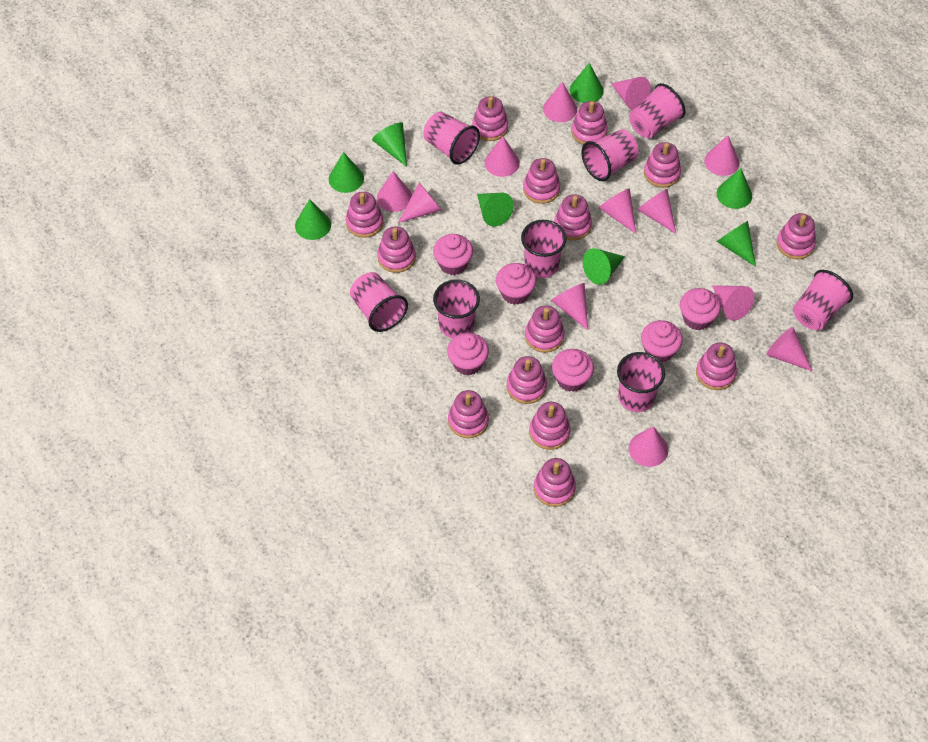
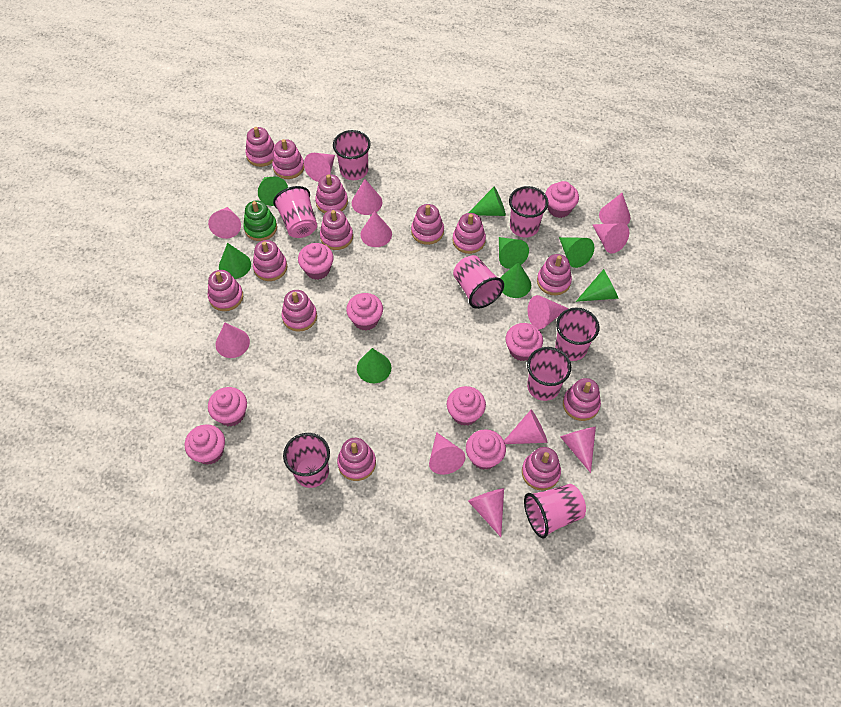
green stacking toy: 0 -> 1
pink cupcake: 6 -> 8
pink stacking toy: 14 -> 13

